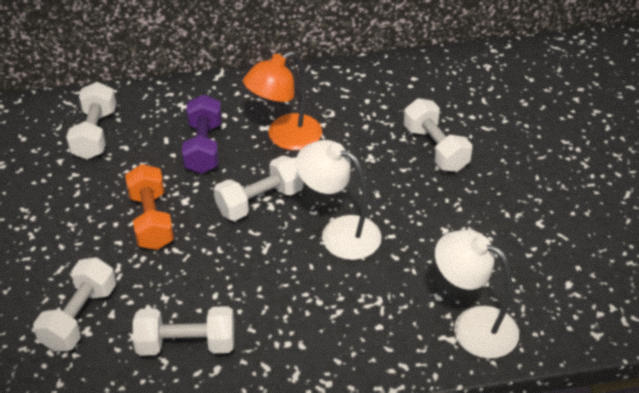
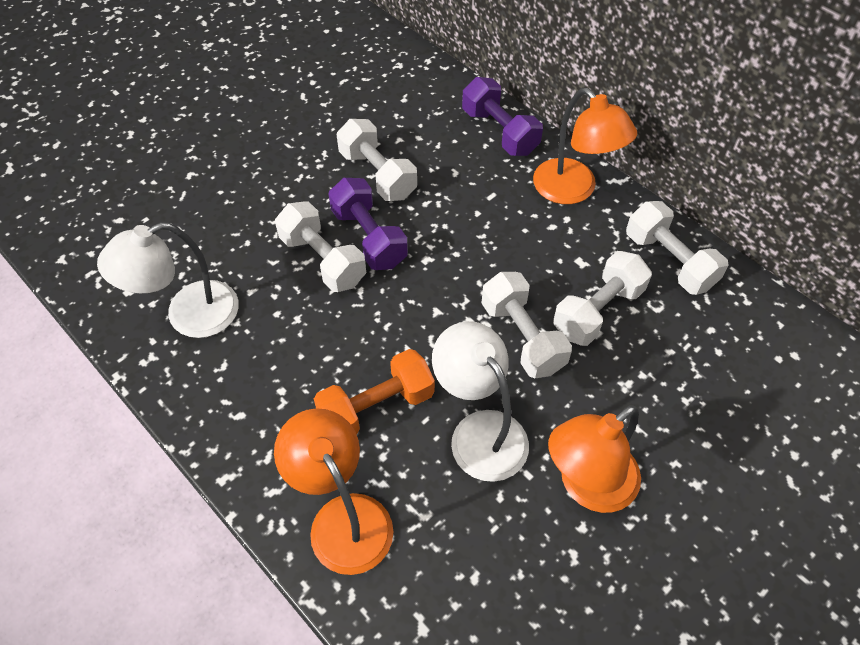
orange lamp: 1 -> 3
purple dumbbell: 1 -> 2

